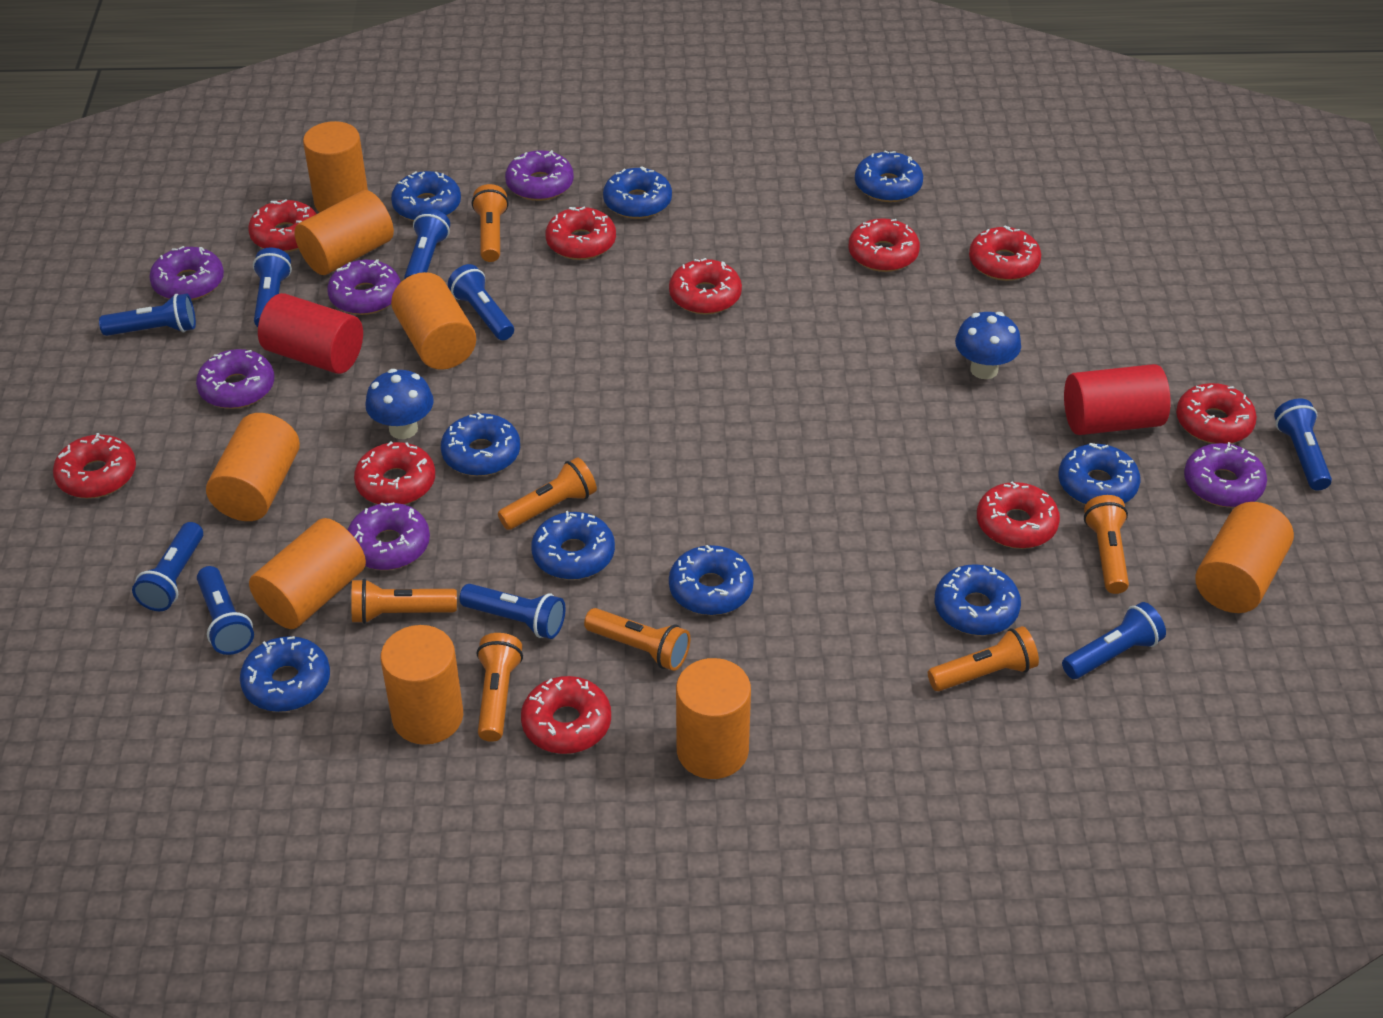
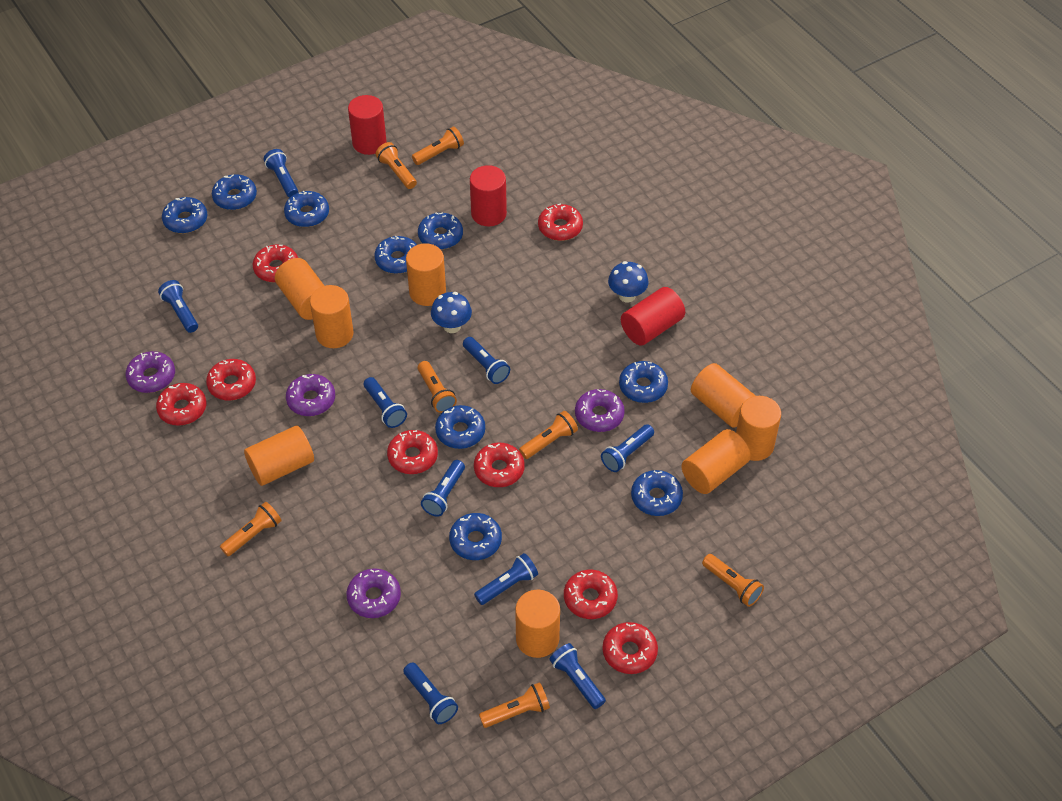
purple donut: 6 -> 4
red cylinder: 2 -> 3
red donut: 10 -> 8

